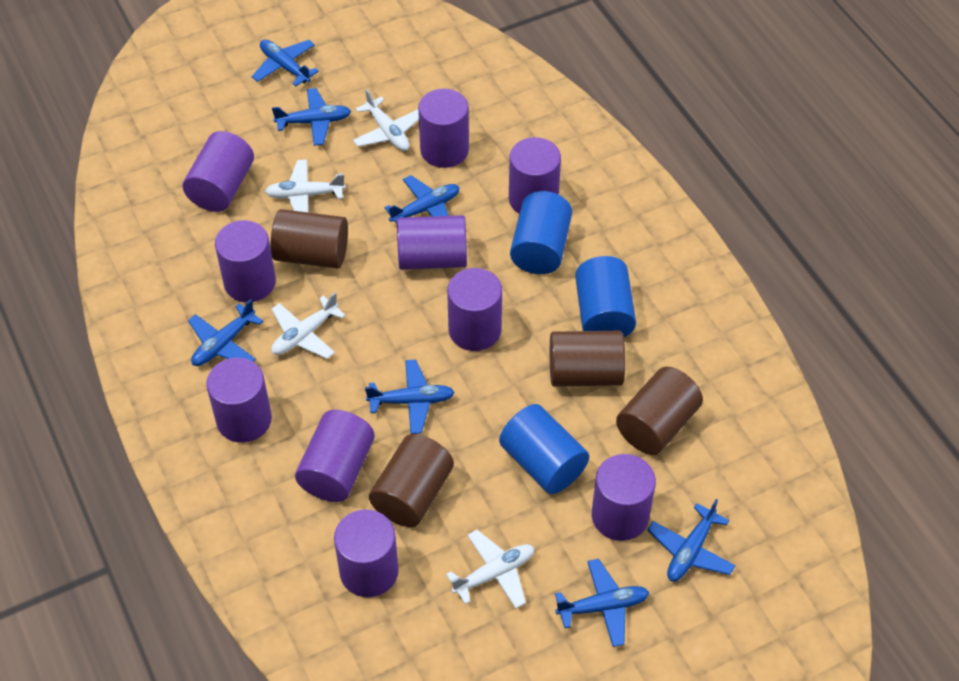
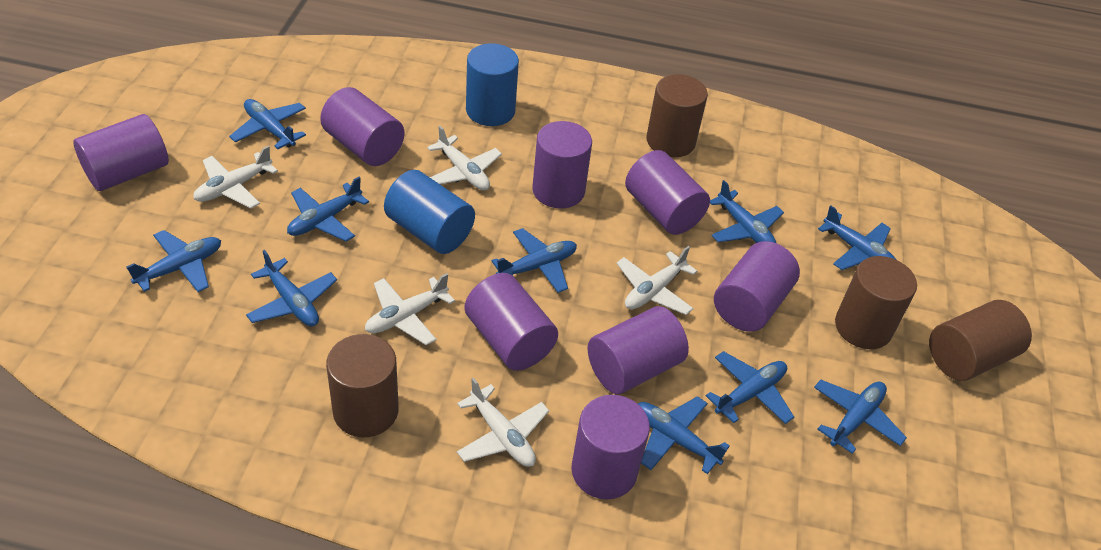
blue cylinder: 3 -> 2
blue plane: 7 -> 10
purple cylinder: 10 -> 8
white plane: 4 -> 5

